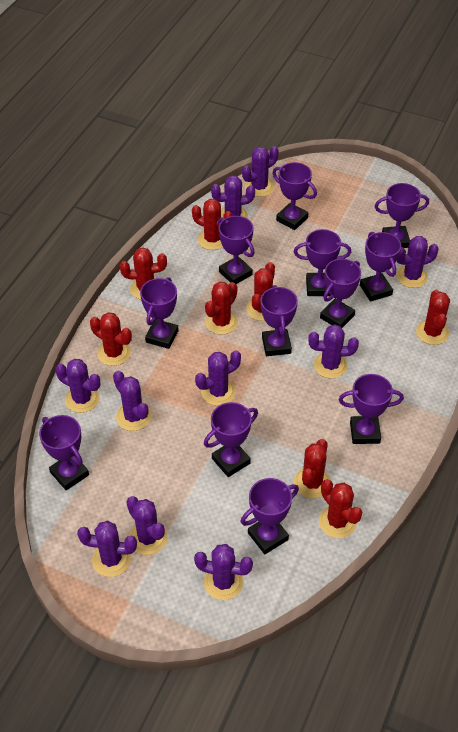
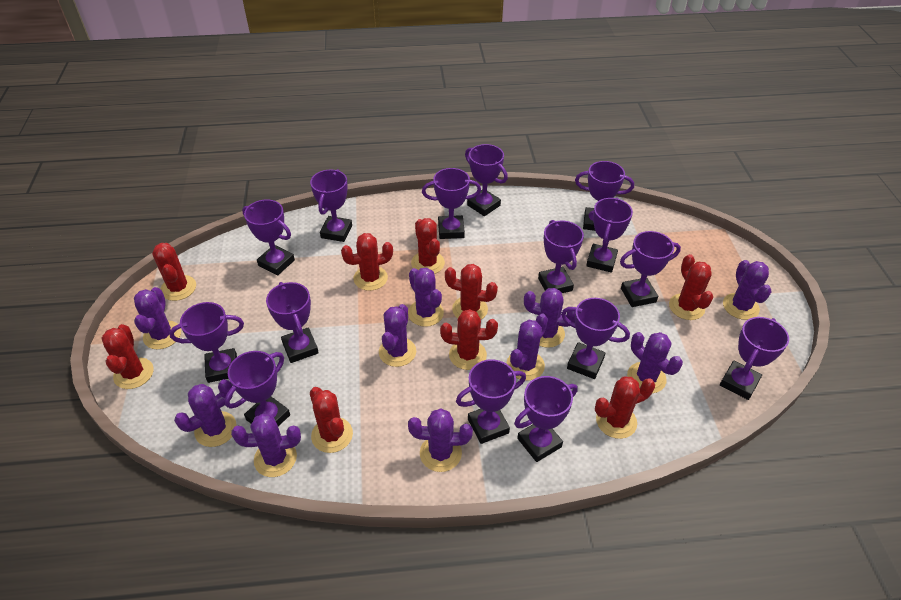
purple trophy: 12 -> 15
red cactus: 8 -> 9

